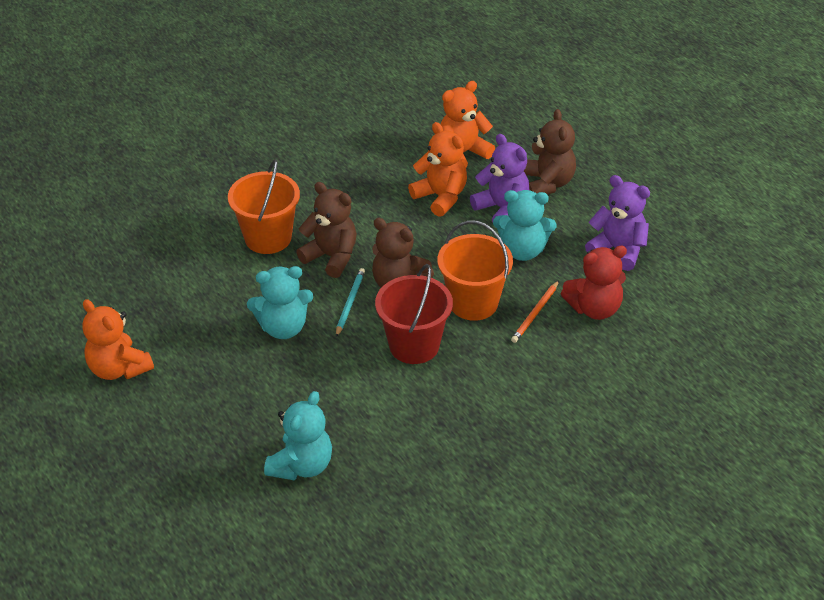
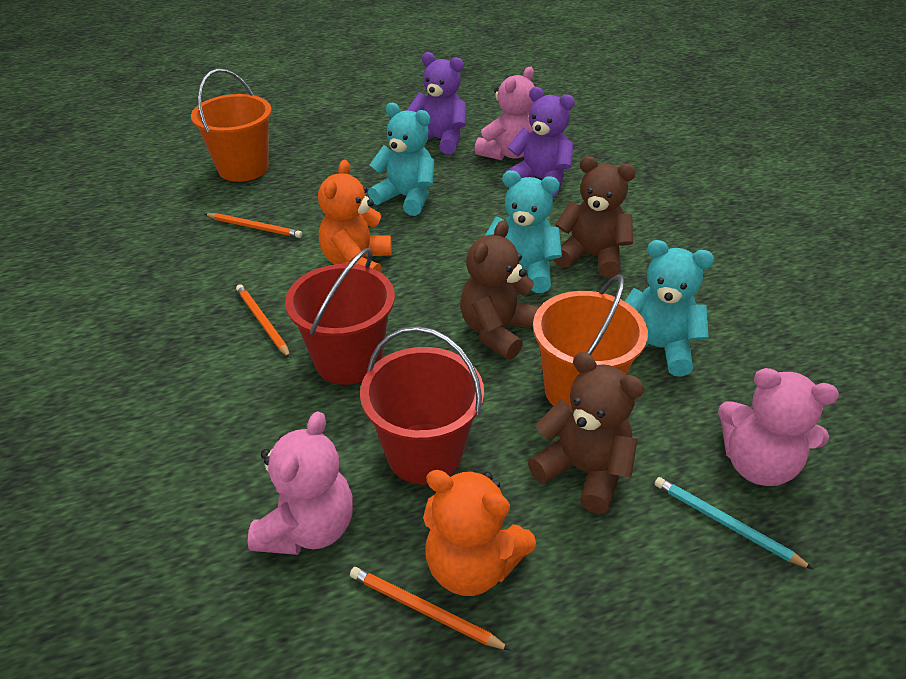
orange pencil: 1 -> 3
orange teddy bear: 3 -> 2
pink teddy bear: 0 -> 3
red bucket: 1 -> 2
red teddy bear: 1 -> 0

